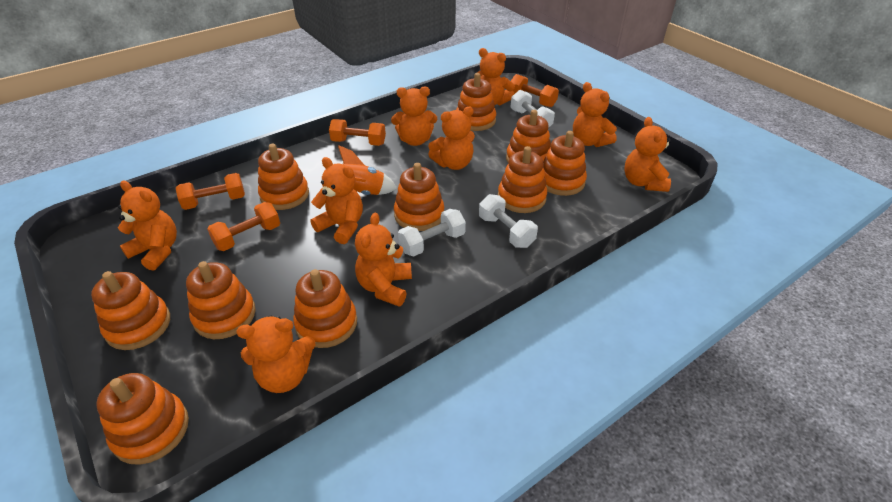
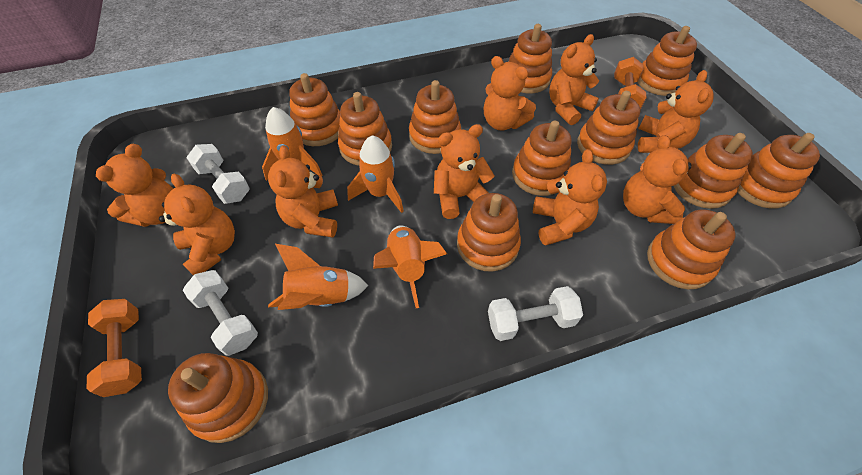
orange dumbbell: 4 -> 2
orange rocket: 1 -> 4
orange stacking toy: 10 -> 12

